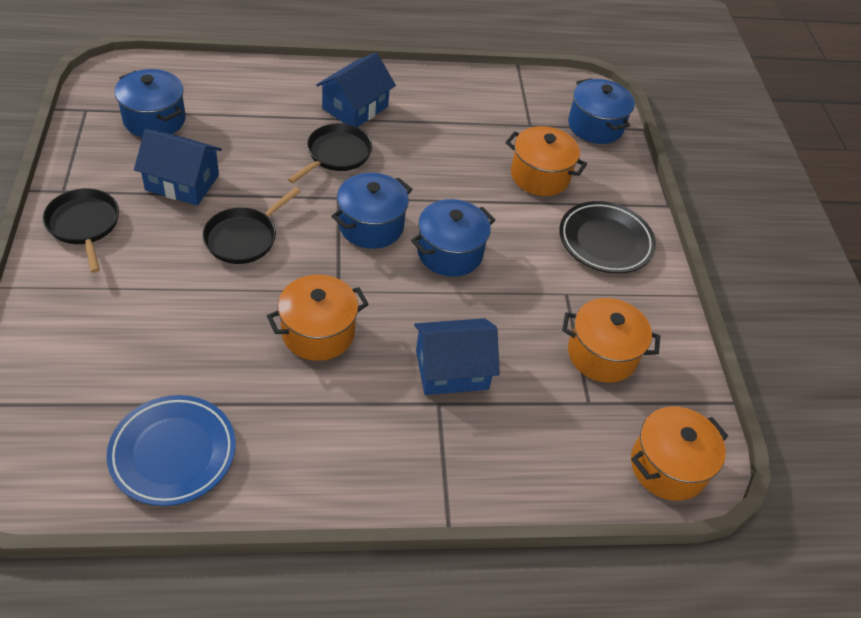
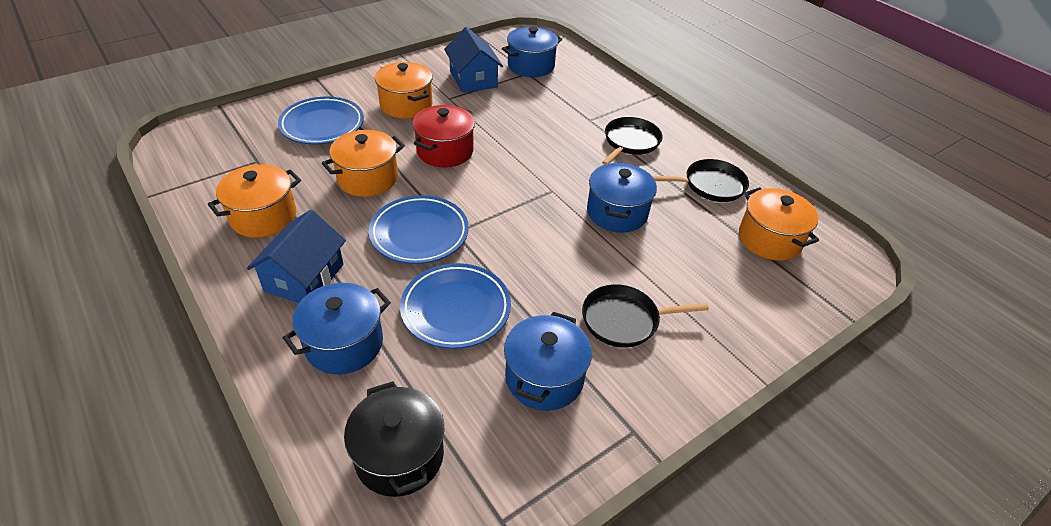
black plate: 1 -> 0
black pot: 0 -> 1
blue house: 3 -> 2
blue plate: 1 -> 3
red pot: 0 -> 1

